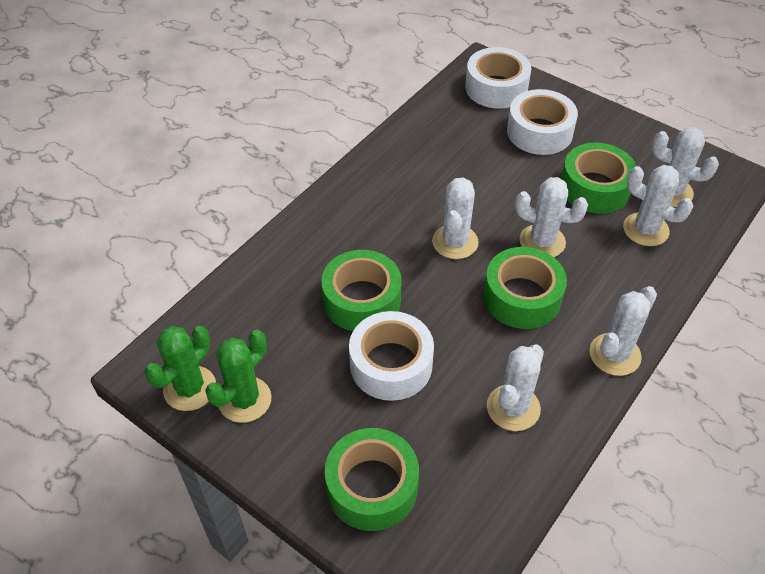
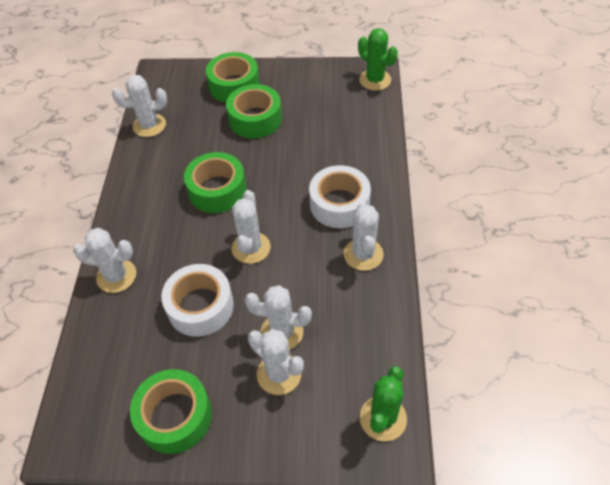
white tape: 3 -> 2

